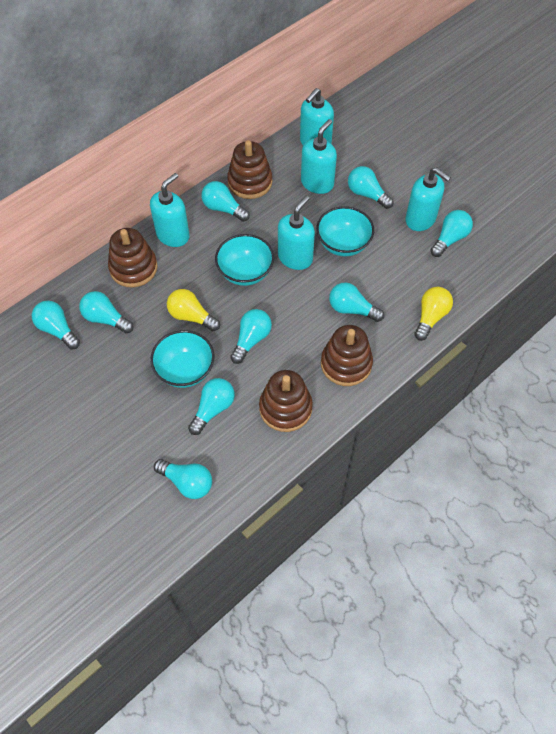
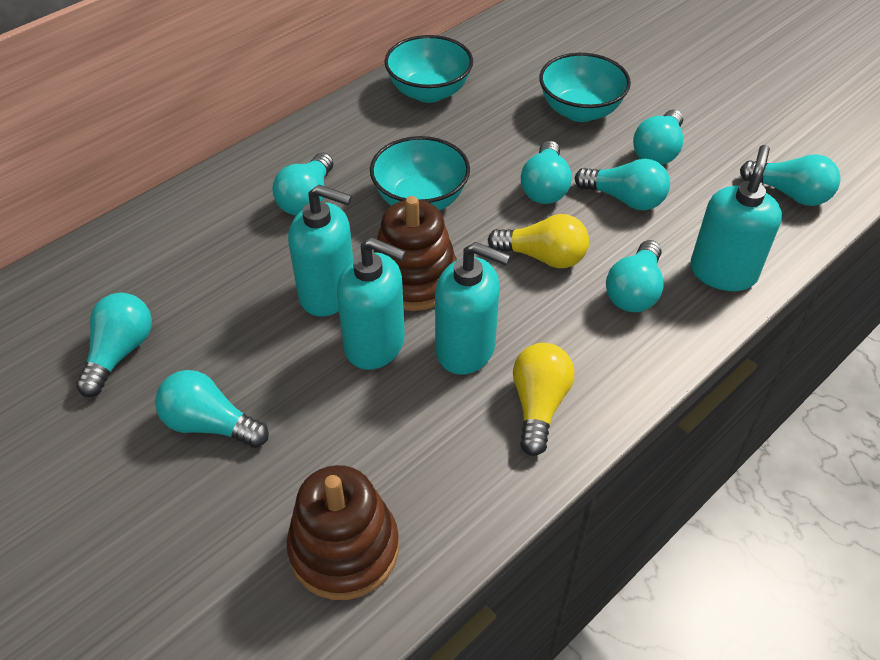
brown stacking toy: 4 -> 2
turquoise light bulb: 9 -> 8
turquoise soap dispenser: 5 -> 4

